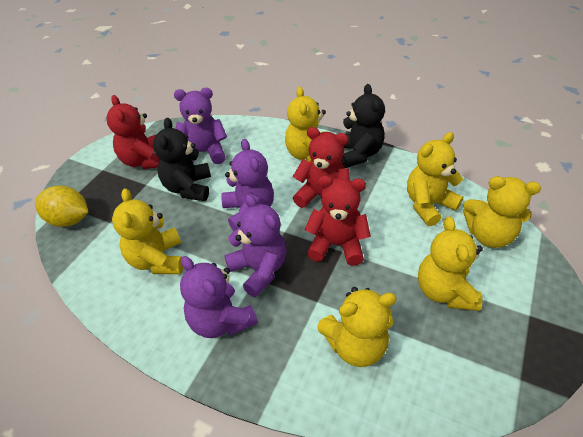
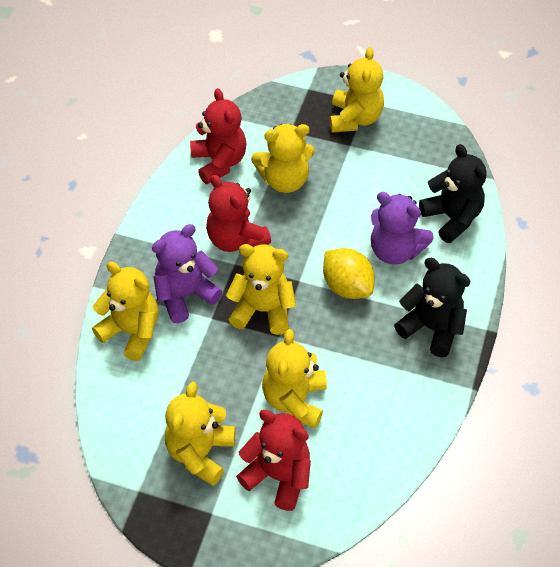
purple teddy bear: 4 -> 2

